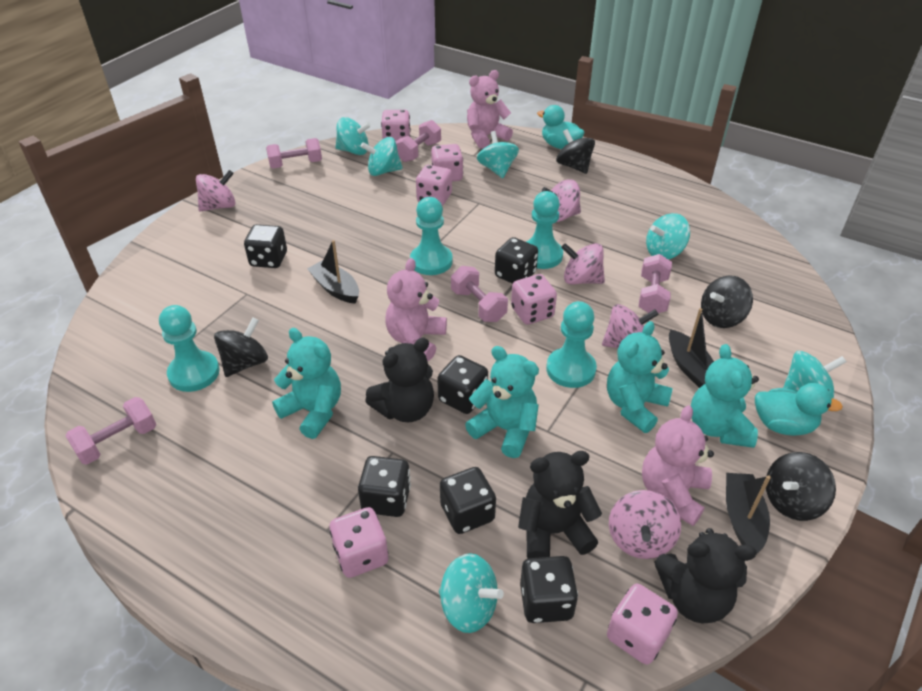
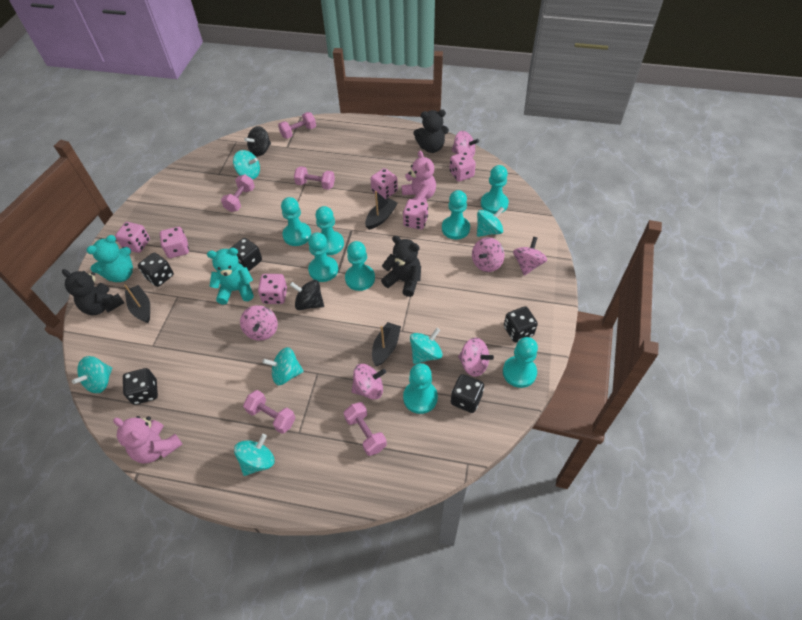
black dice: 6 -> 5
black spinning top: 4 -> 2
pink spinning top: 5 -> 6
pink teddy bear: 3 -> 2
turquoise duck: 2 -> 0
turquoise pawn: 4 -> 8
turquoise teddy bear: 4 -> 2

